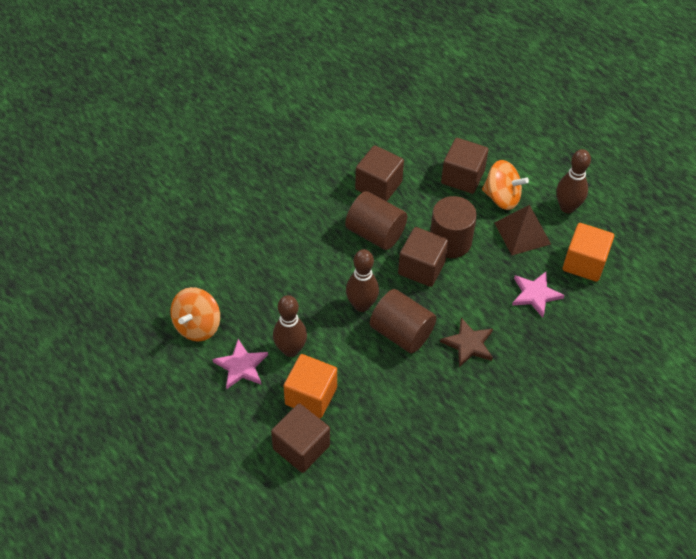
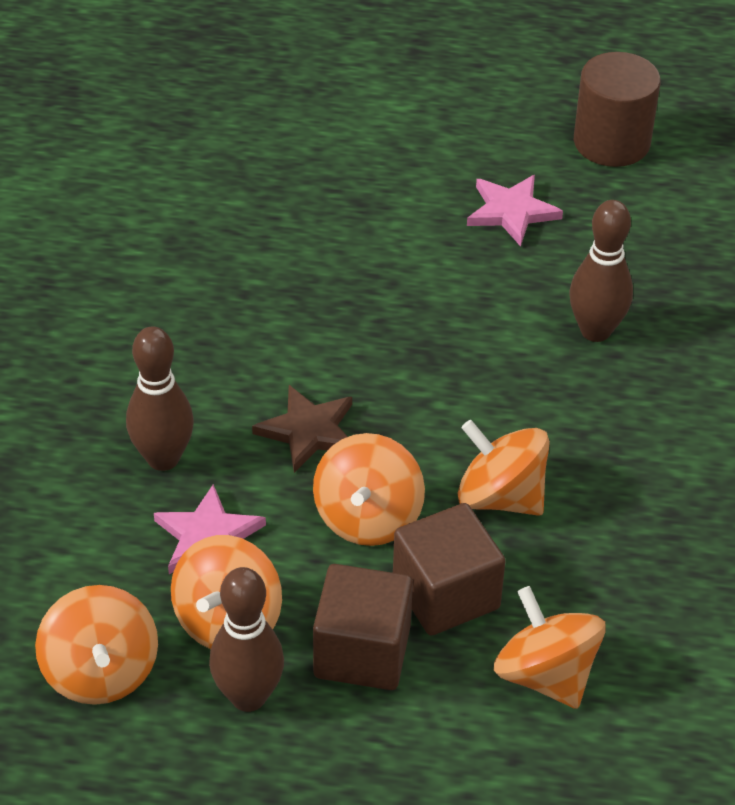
brown cube: 4 -> 2
brown cylinder: 3 -> 1
brown pyramid: 1 -> 0
orange cube: 2 -> 0
orange spinning top: 2 -> 5

